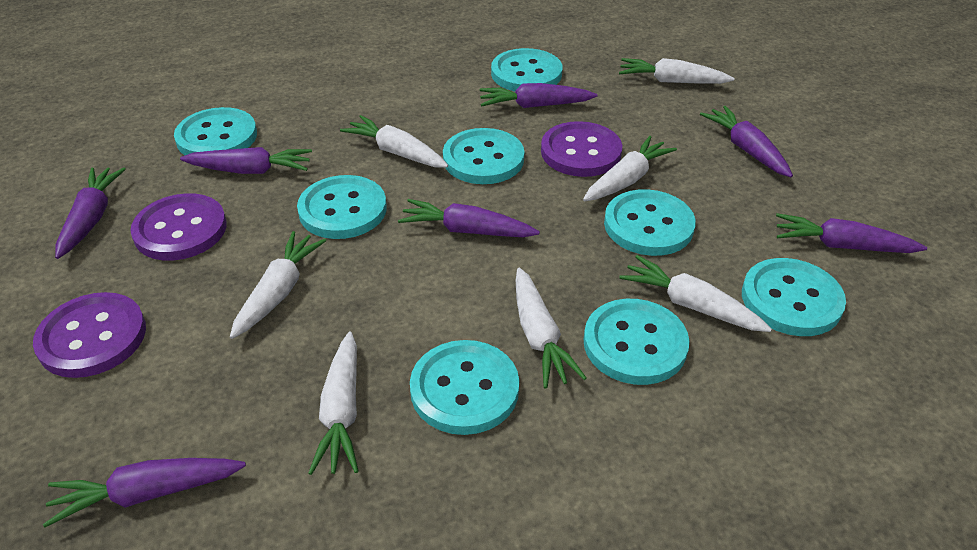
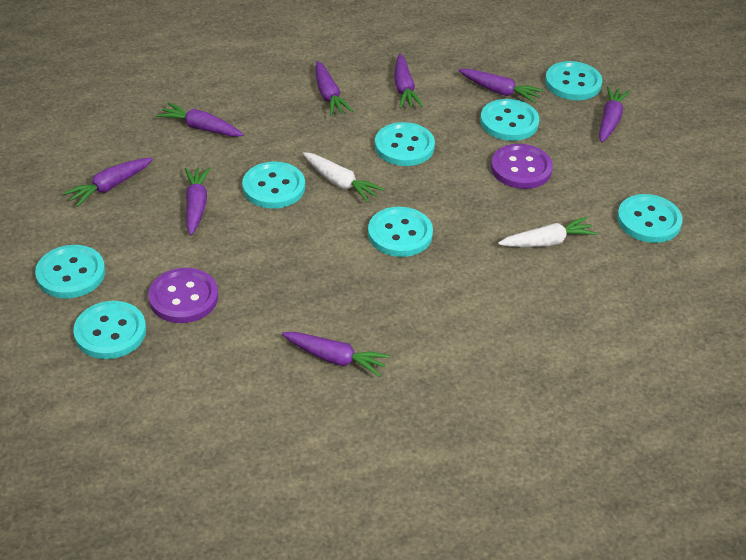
purple button: 3 -> 2
purple carrot: 7 -> 8
white carrot: 7 -> 2

